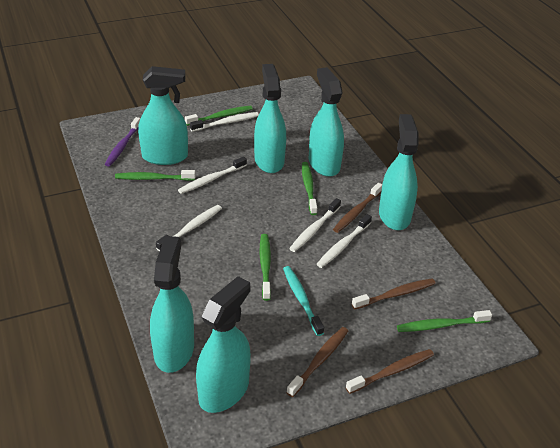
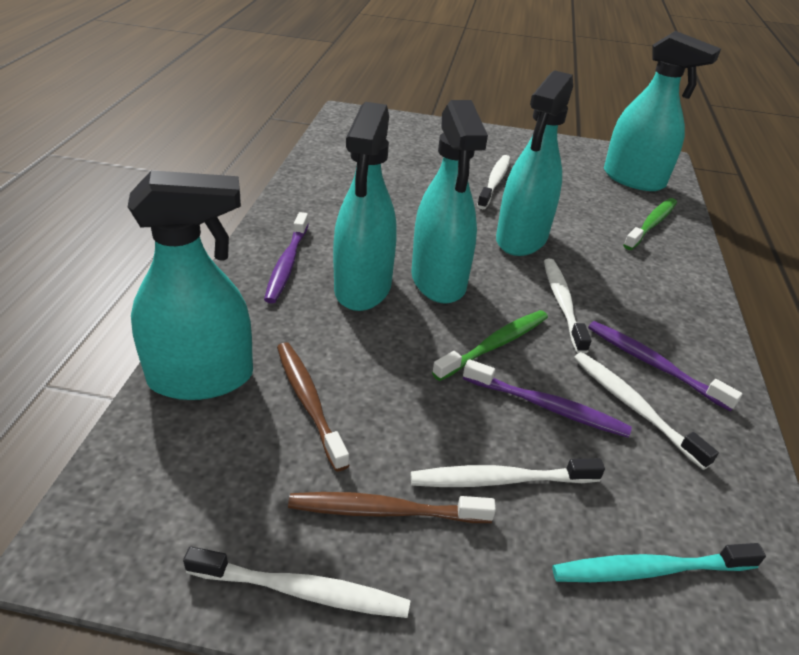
brown toothbrush: 4 -> 2
green toothbrush: 5 -> 2
purple toothbrush: 1 -> 3
turquoise spray bottle: 6 -> 5

